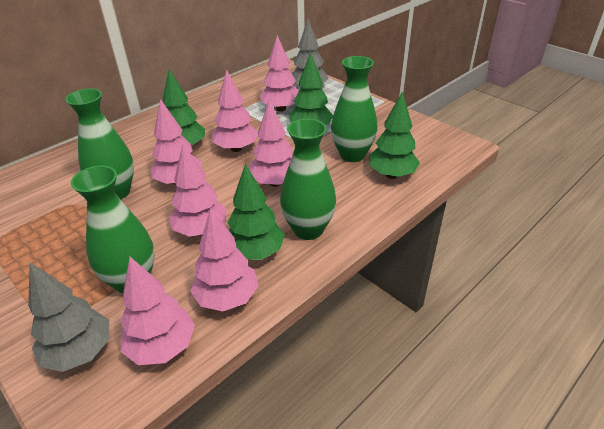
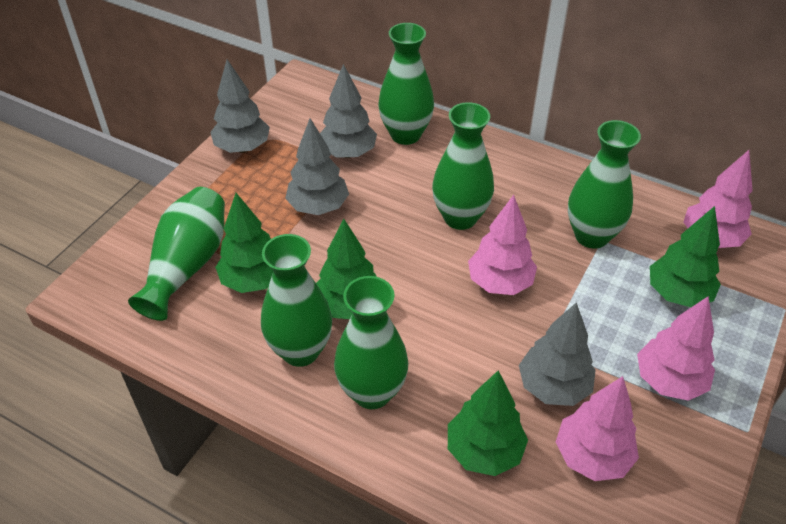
green vase: 4 -> 6
grey tree: 2 -> 4
pink tree: 7 -> 4

